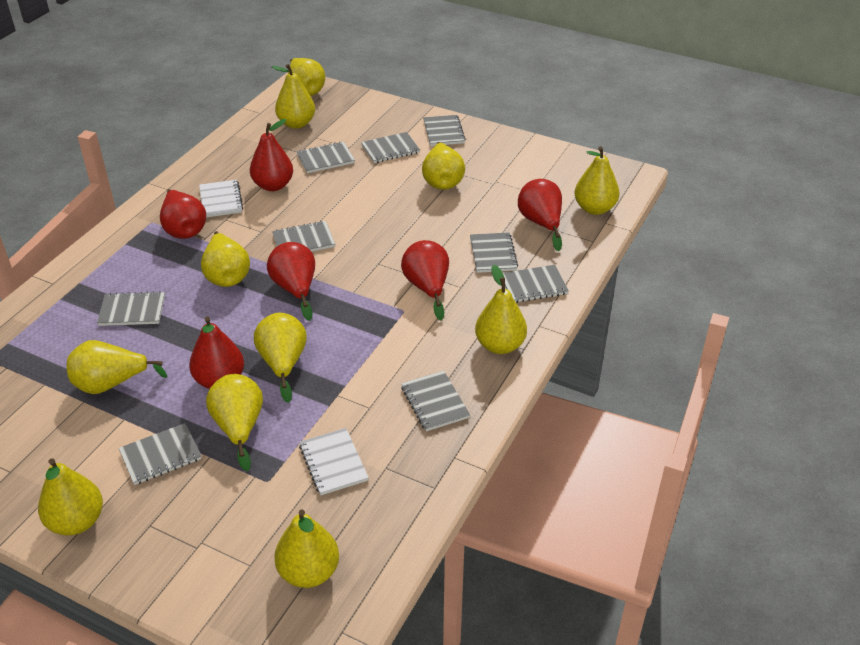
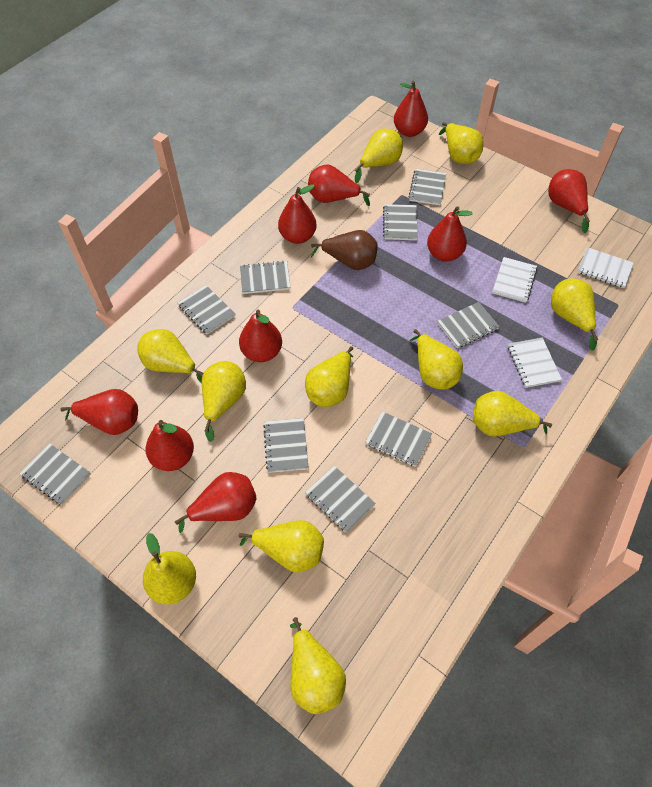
brown pear: 0 -> 1
red pear: 6 -> 9
white notebook: 2 -> 3

